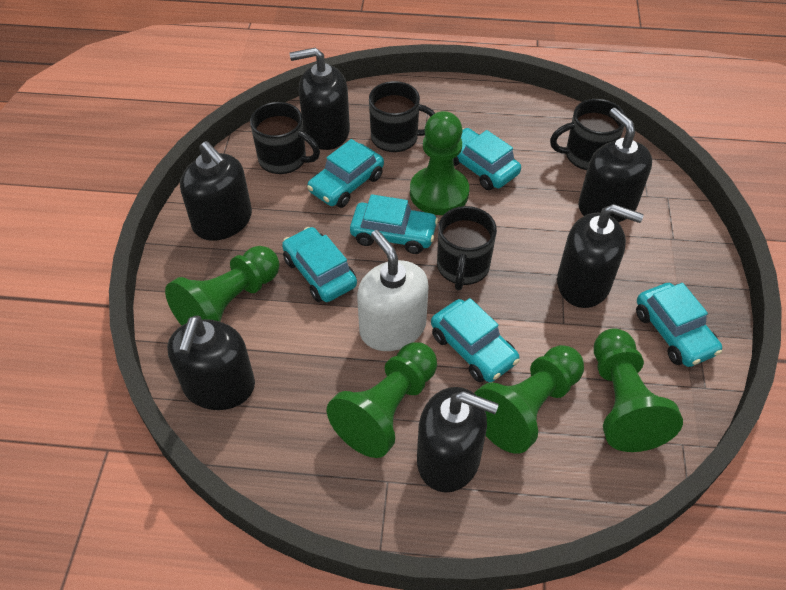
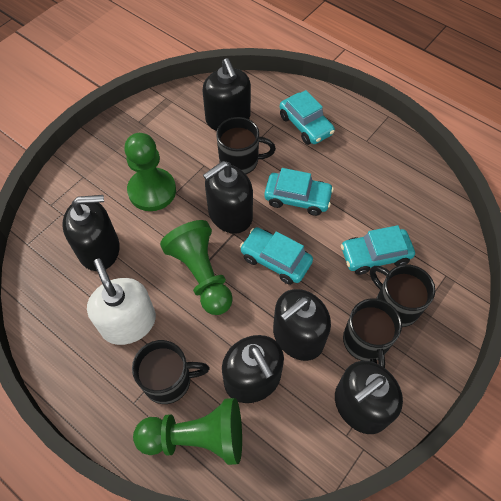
green pawn: 5 -> 3
turquoise car: 6 -> 4

